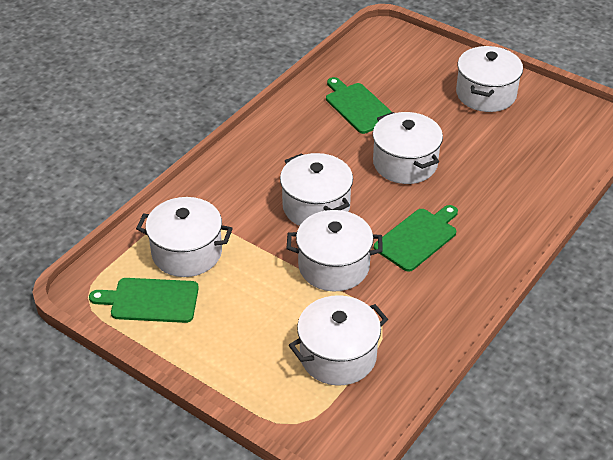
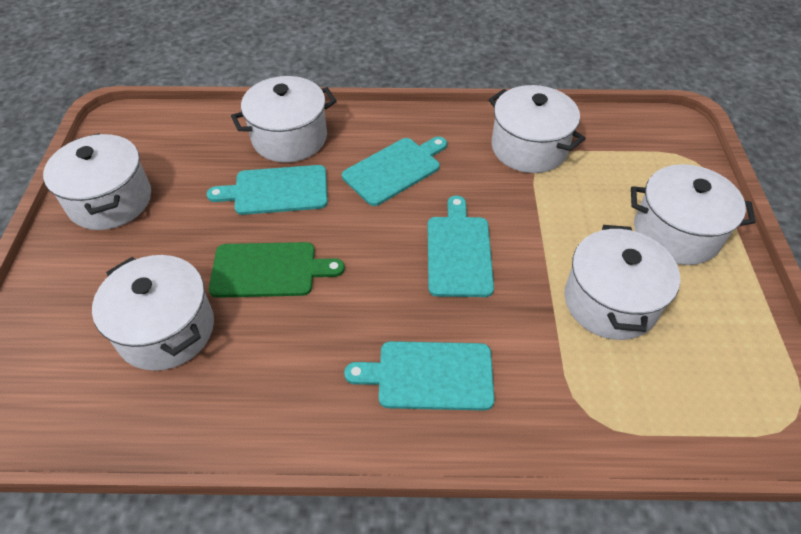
green cutting board: 3 -> 1
turquoise cutting board: 0 -> 4

